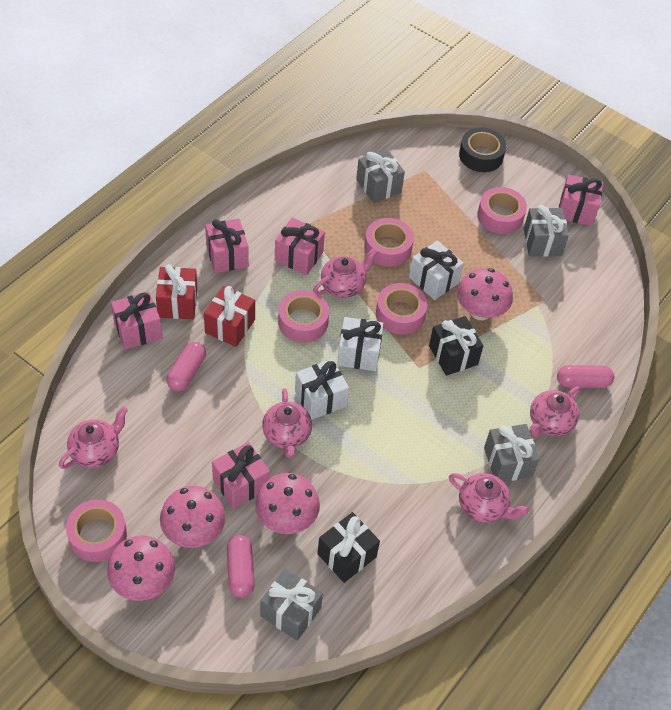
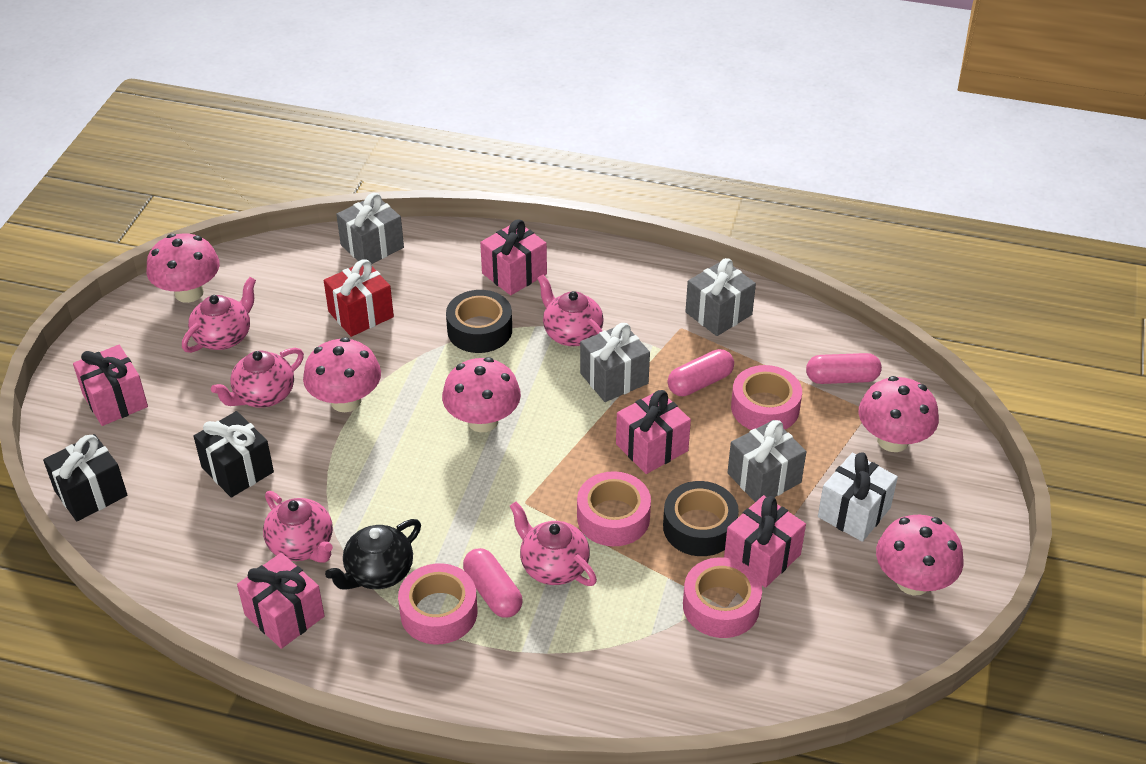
black tape: 1 -> 2
black teapot: 0 -> 1
pink mushroom: 4 -> 5
pink tape: 5 -> 4
red gift: 2 -> 1
white gift: 3 -> 1

